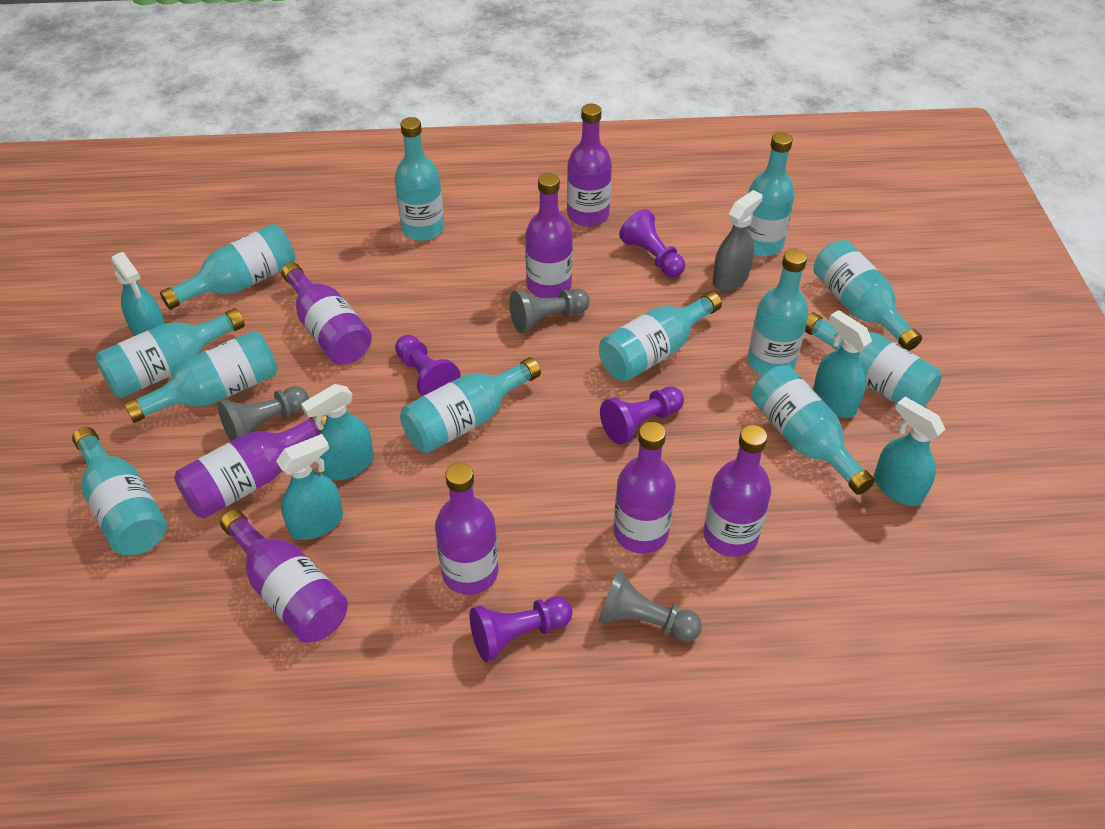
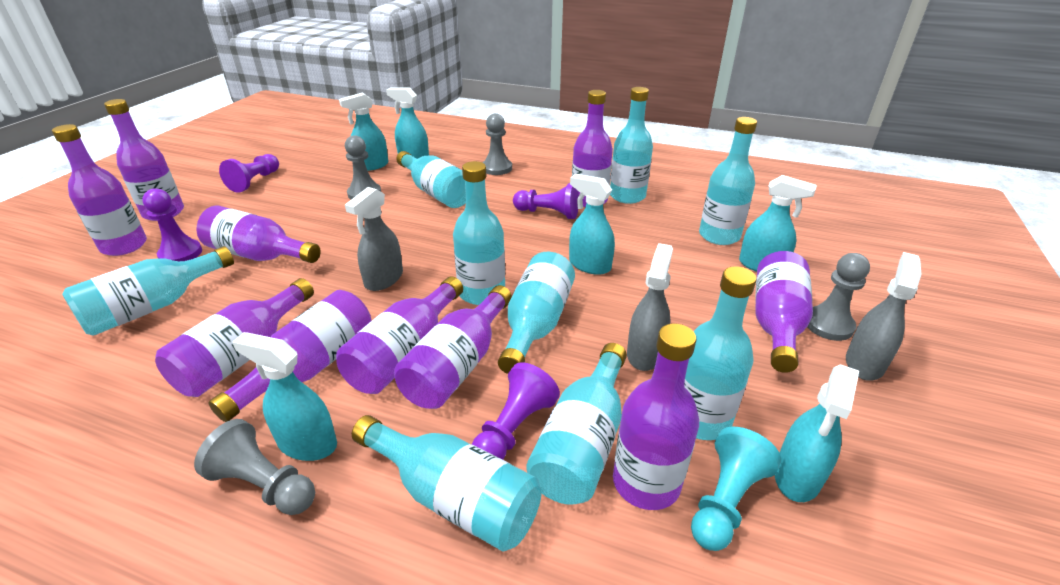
grey pawn: 3 -> 4
grey spray bottle: 1 -> 3
purple bottle: 8 -> 10
turquoise bottle: 12 -> 9
turquoise pawn: 0 -> 1
turquoise spray bottle: 5 -> 6

